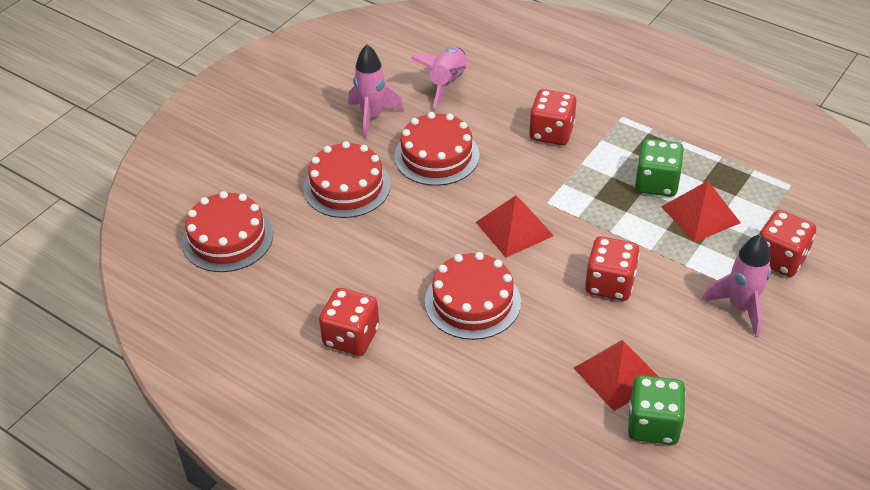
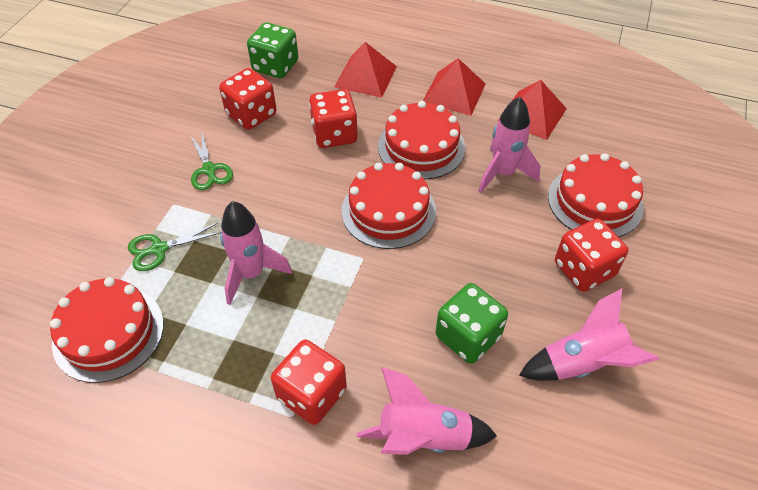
green scissors: 0 -> 2
pink rocket: 3 -> 4

